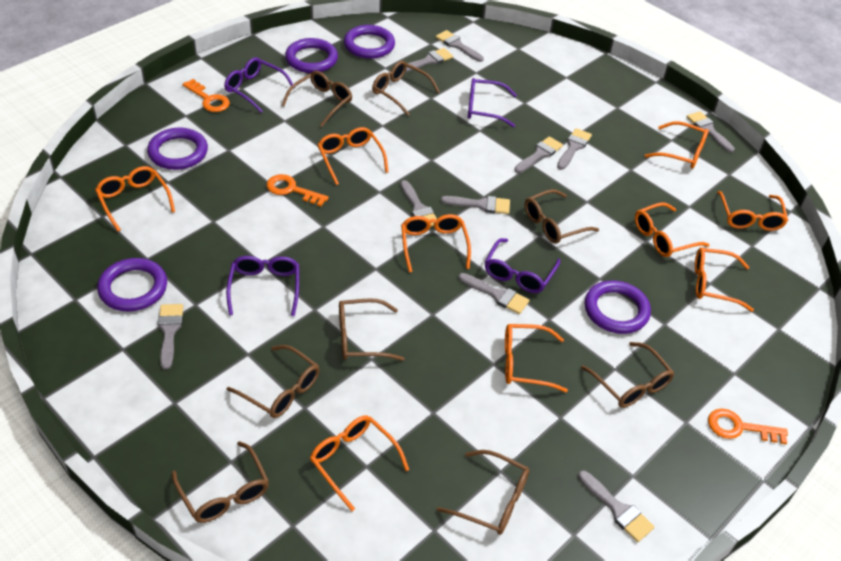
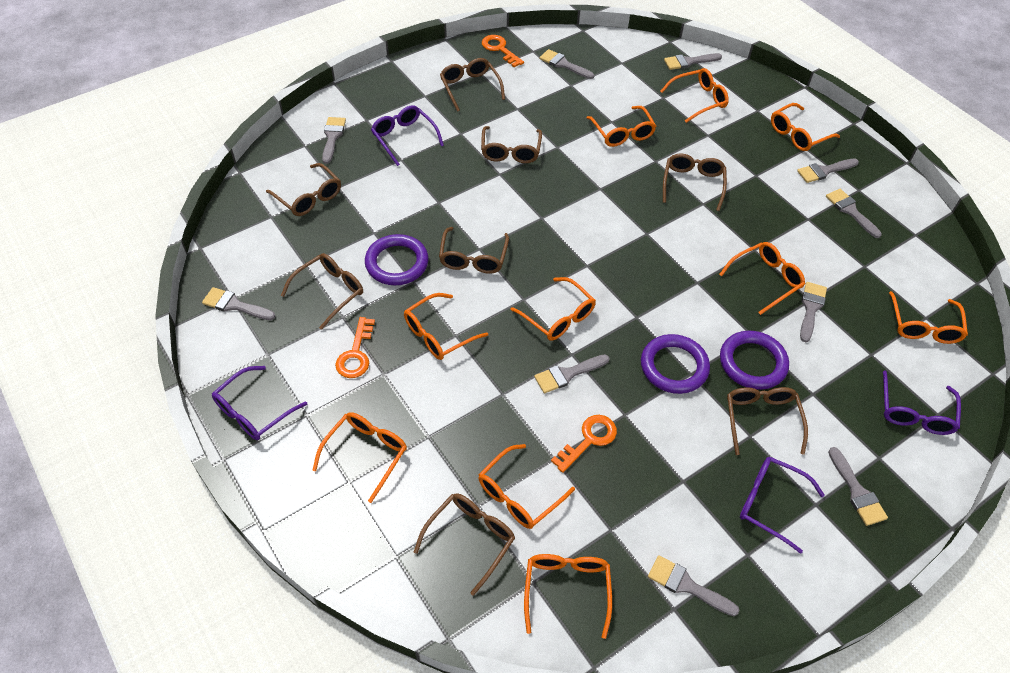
orange glasses: 9 -> 10
purple ring: 5 -> 3

